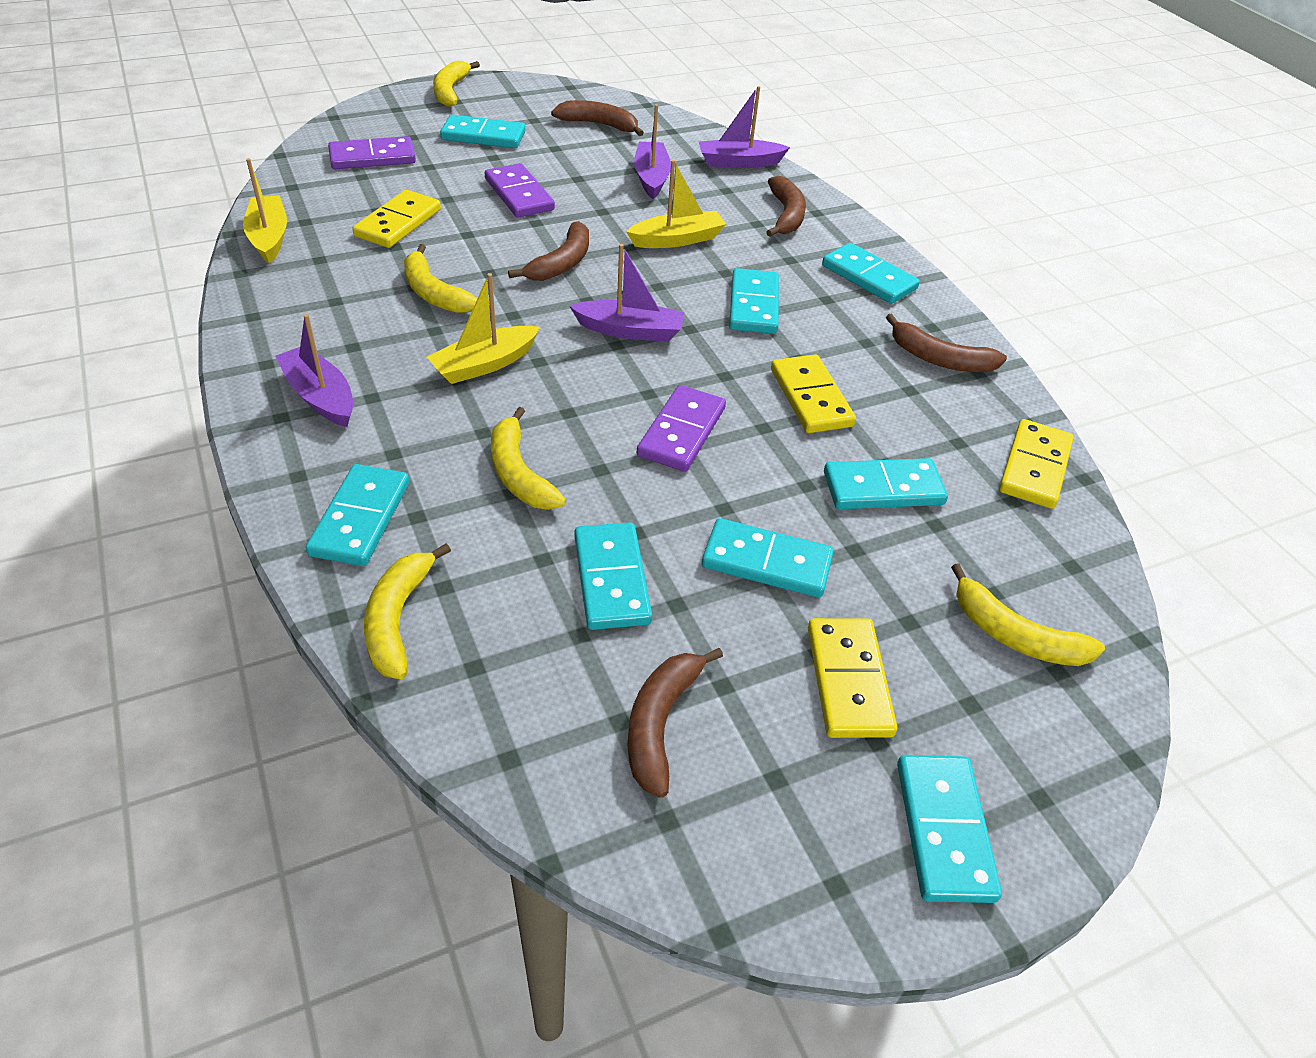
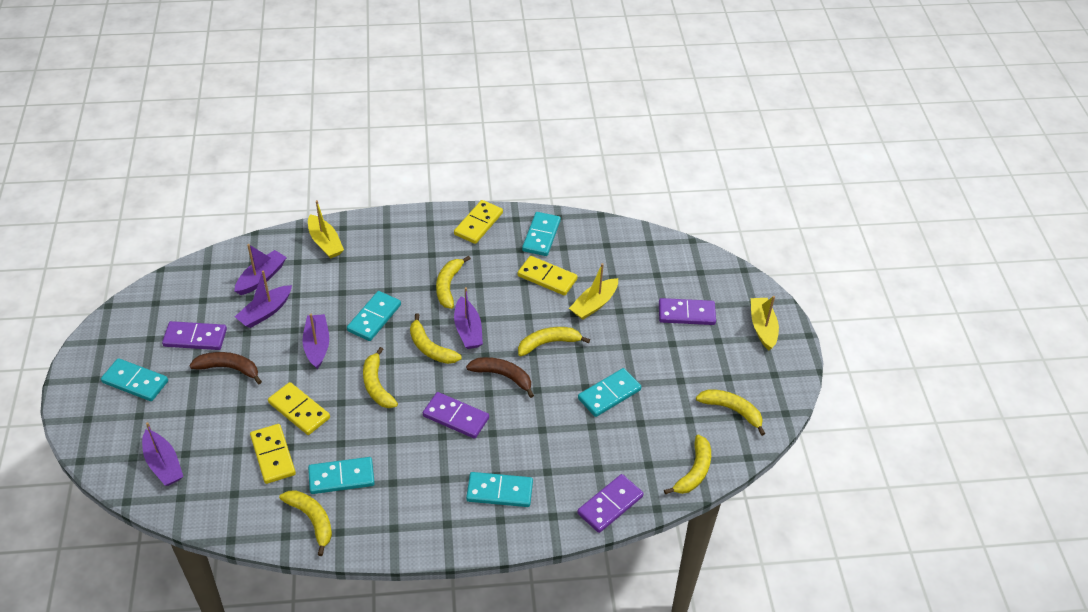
brown banana: 5 -> 2
purple boat: 4 -> 5
purple domino: 3 -> 4
turquoise domino: 8 -> 6
yellow banana: 5 -> 7

